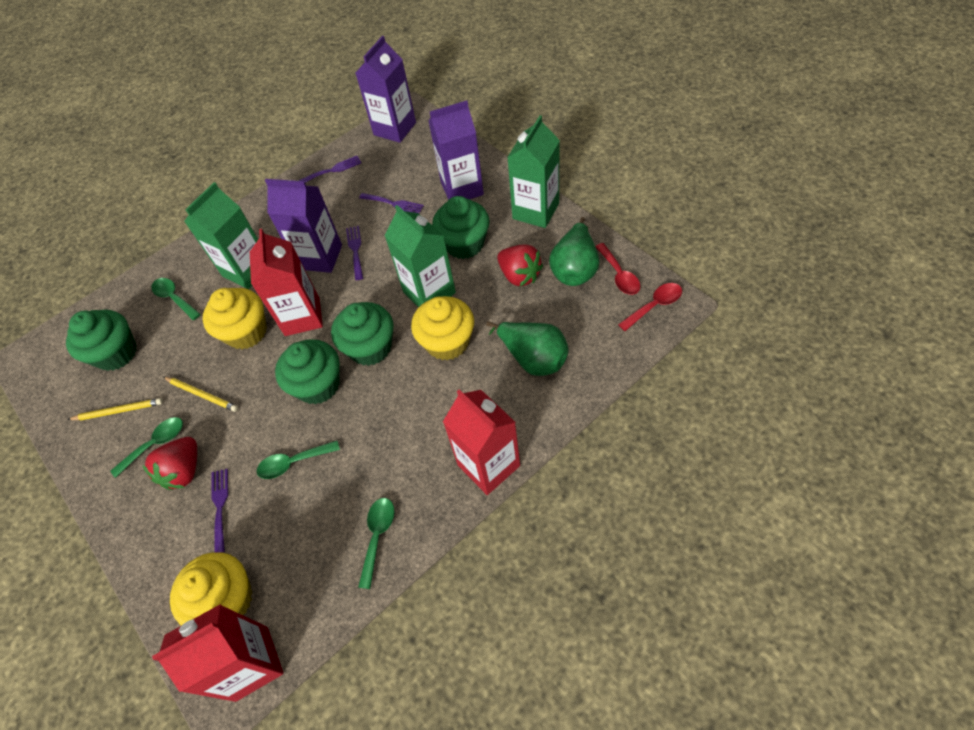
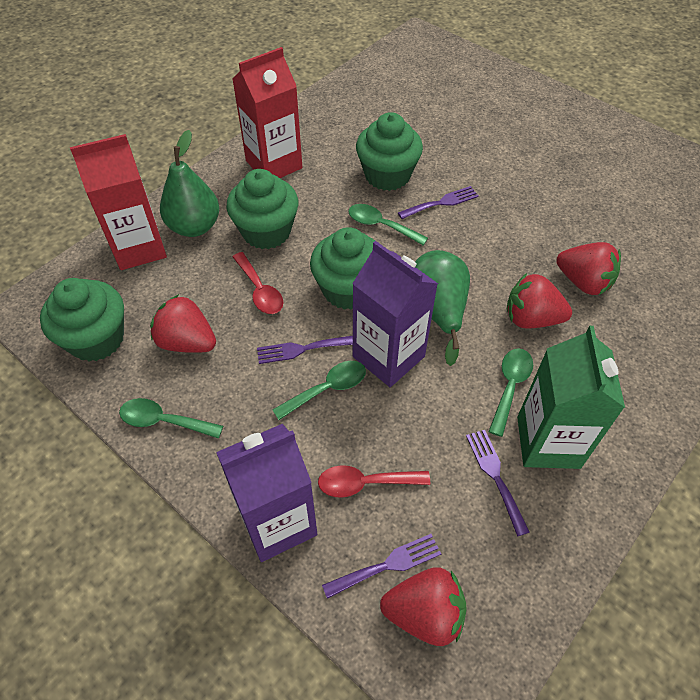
green carton: 3 -> 1
purple carton: 3 -> 2
red carton: 3 -> 2
red strawberry: 2 -> 4
yellow cupcake: 3 -> 0
yellow pencil: 2 -> 0

